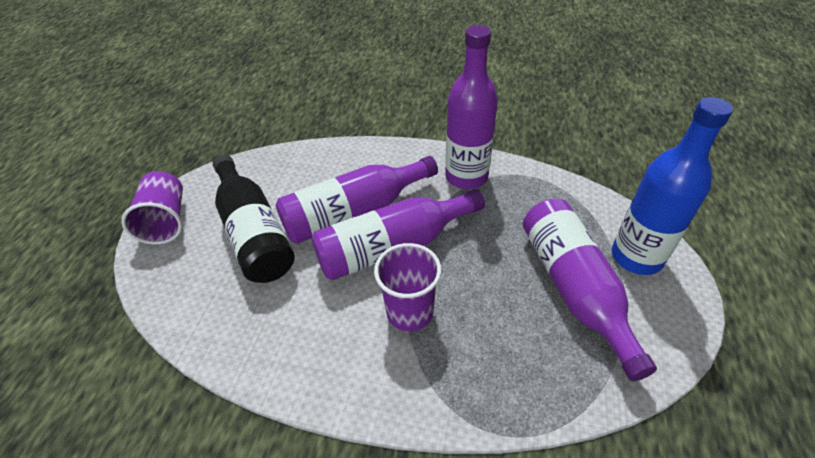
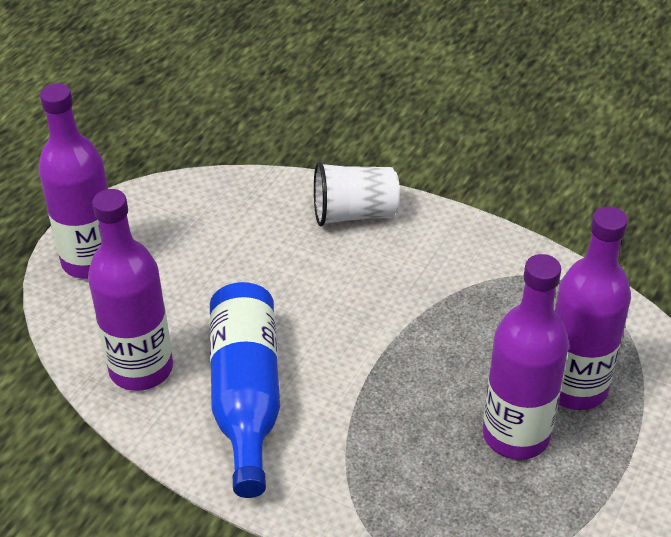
black bottle: 1 -> 0
purple cup: 2 -> 0
white cup: 0 -> 1

